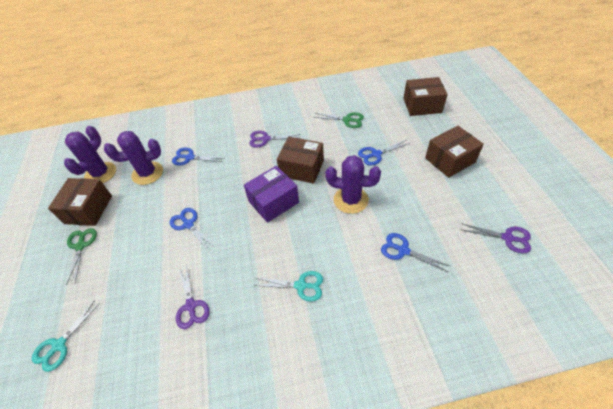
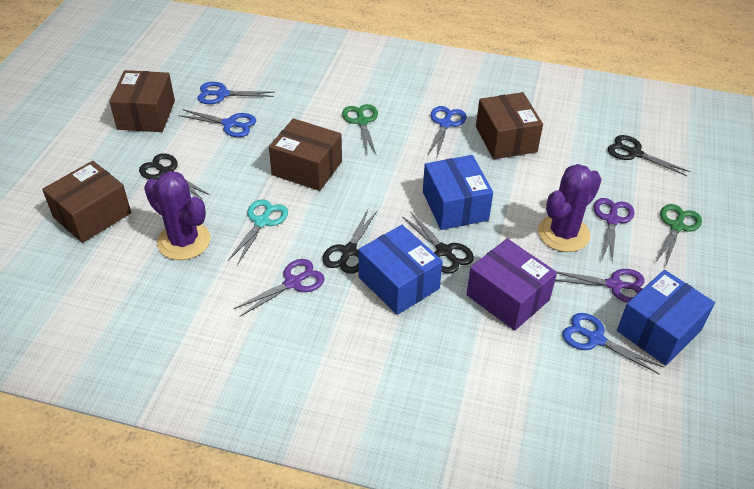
black scissors: 0 -> 4
blue box: 0 -> 3
purple cactus: 3 -> 2
turquoise scissors: 2 -> 1

